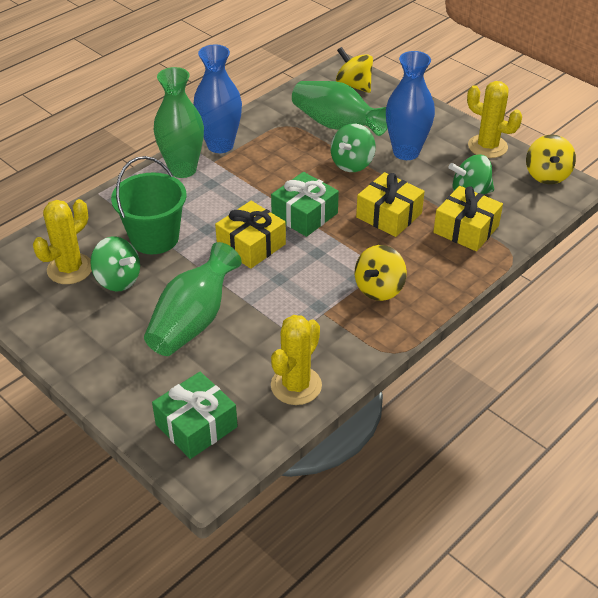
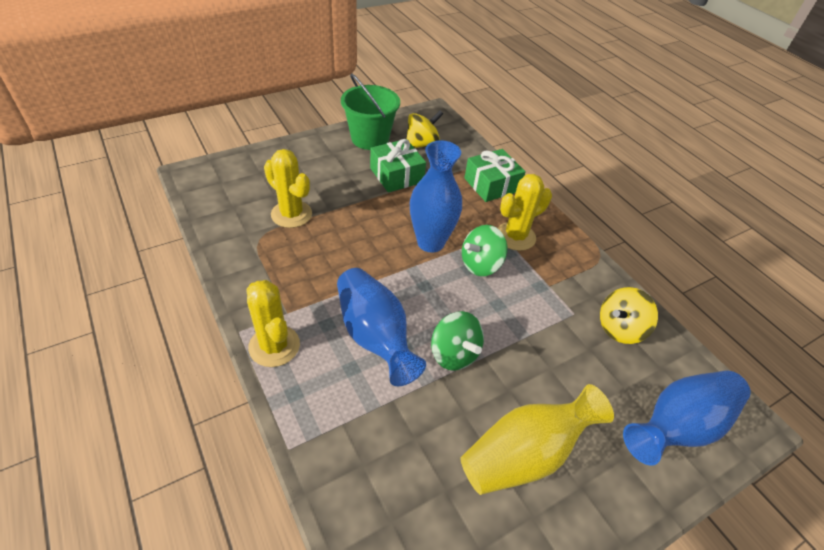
blue vase: 2 -> 3
green spinning top: 3 -> 2
green vase: 3 -> 0
yellow gift: 3 -> 0
yellow spinning top: 3 -> 2
yellow vase: 0 -> 1

